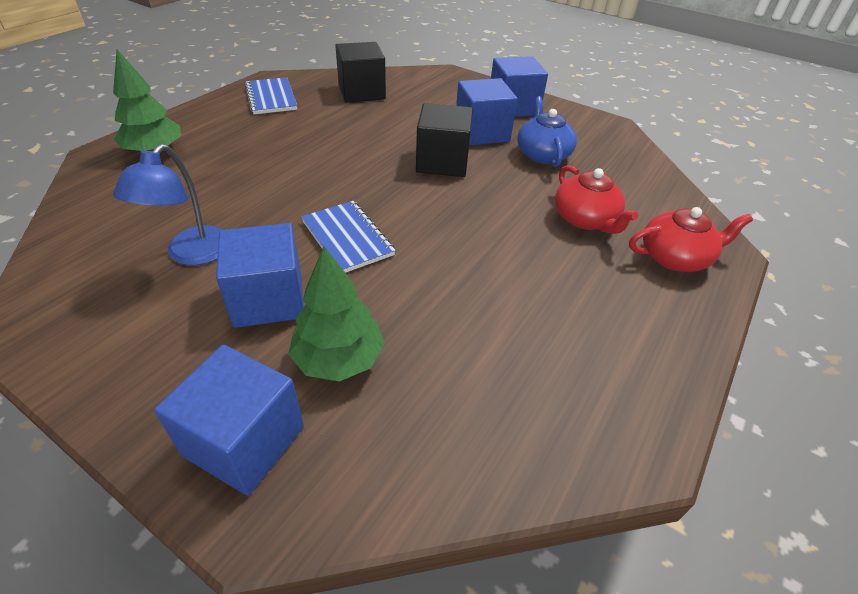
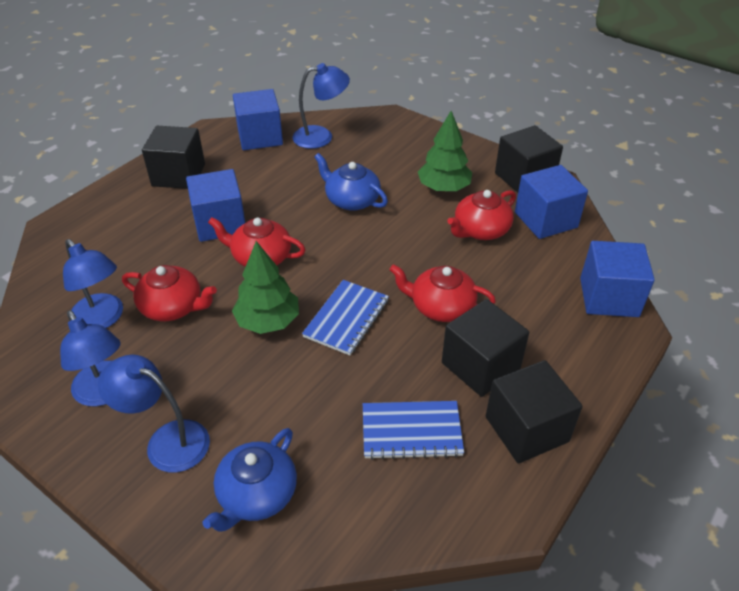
black cube: 2 -> 4
blue lamp: 1 -> 4
blue teapot: 1 -> 2
red teapot: 2 -> 4

